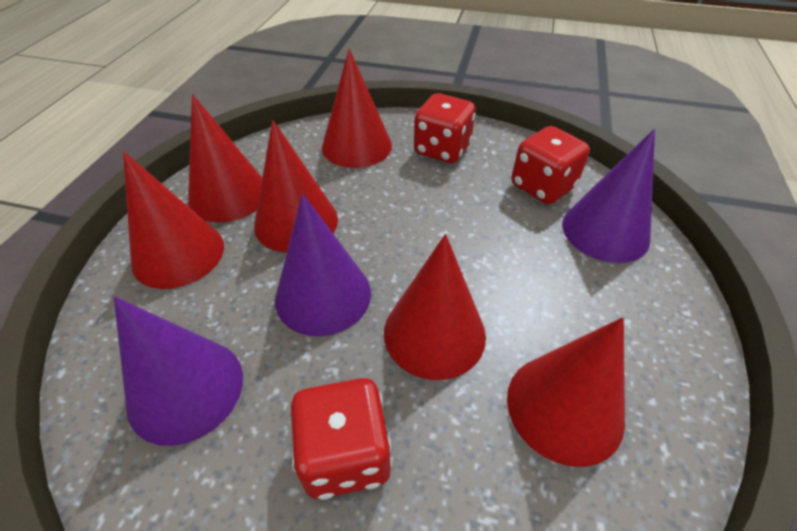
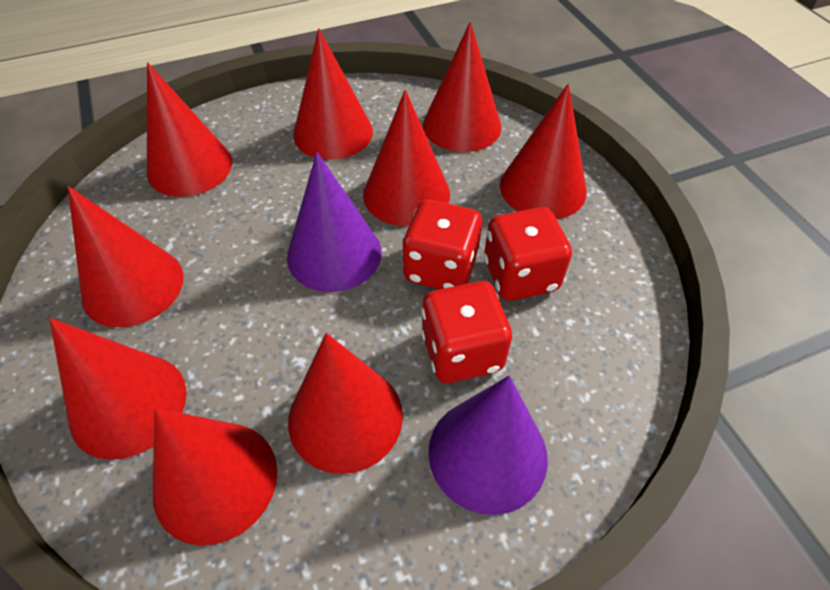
purple cone: 3 -> 2
red cone: 6 -> 9

